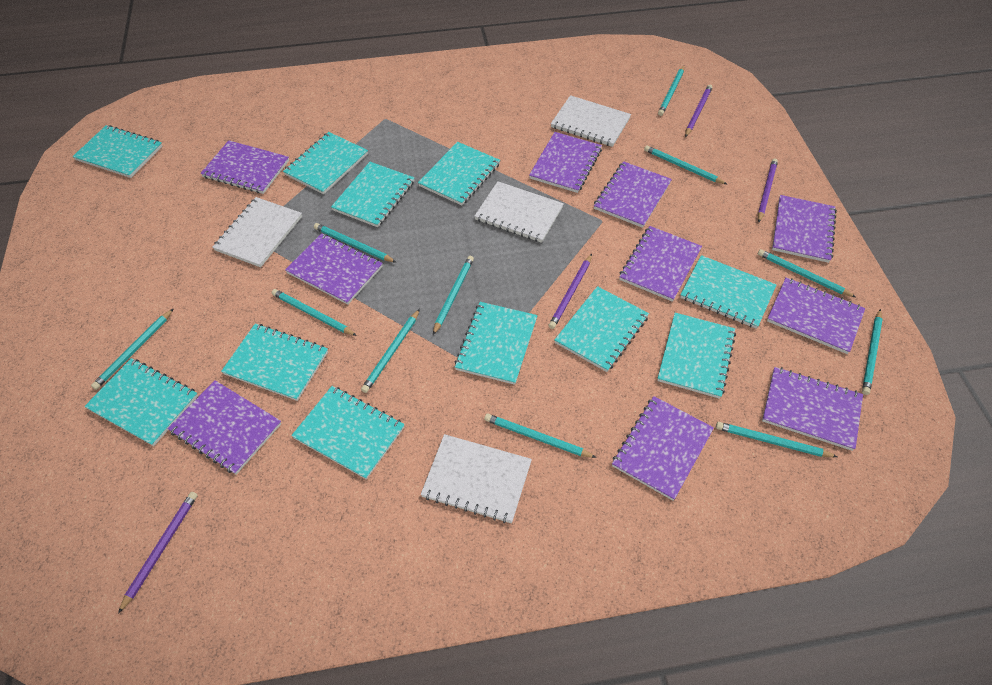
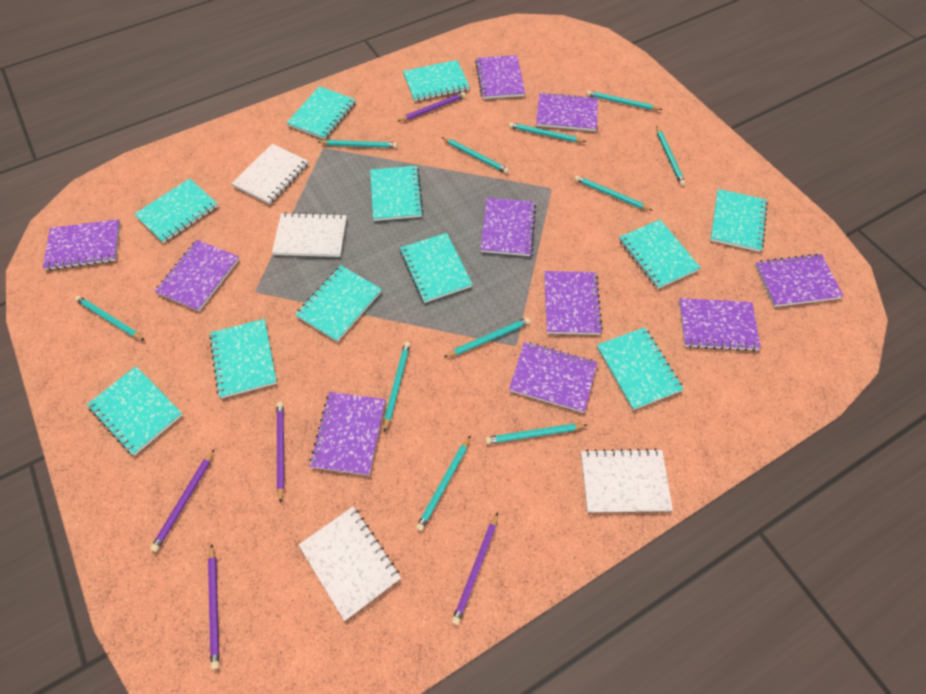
purple pencil: 4 -> 5

